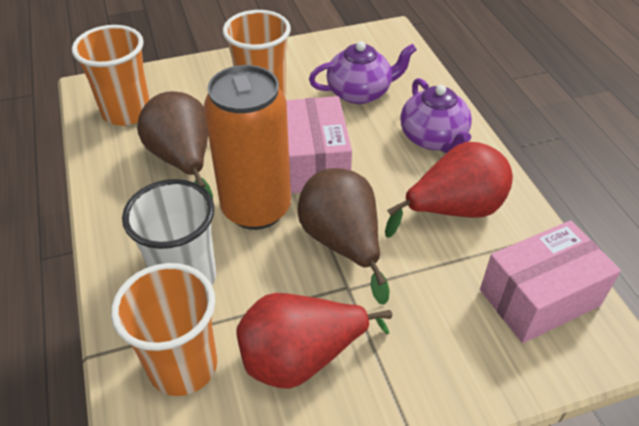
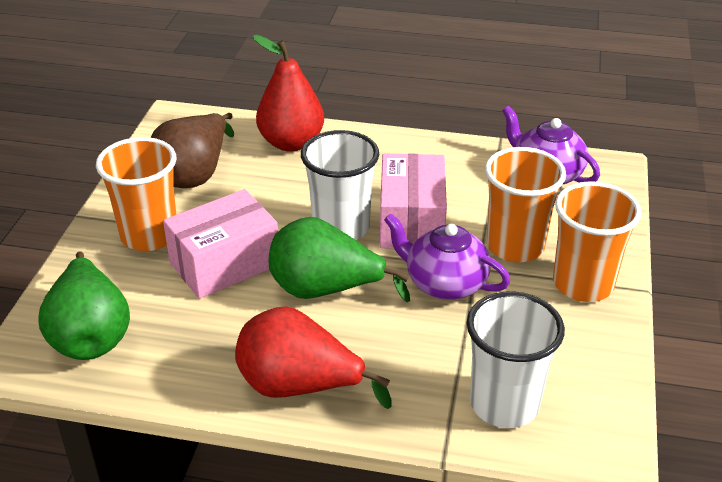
brown pear: 2 -> 1
green pear: 0 -> 2
orange can: 1 -> 0
white cup: 1 -> 2

